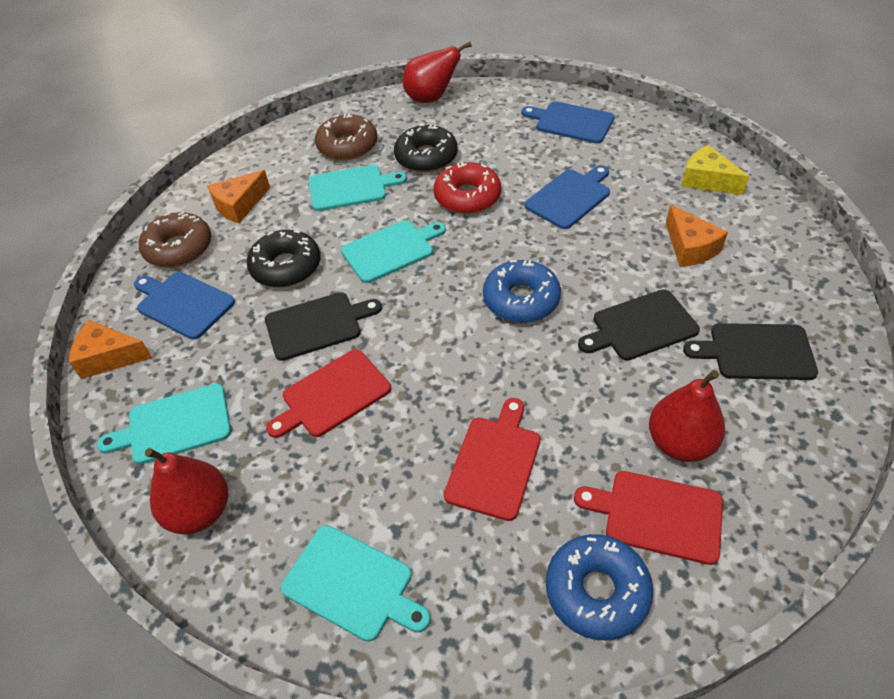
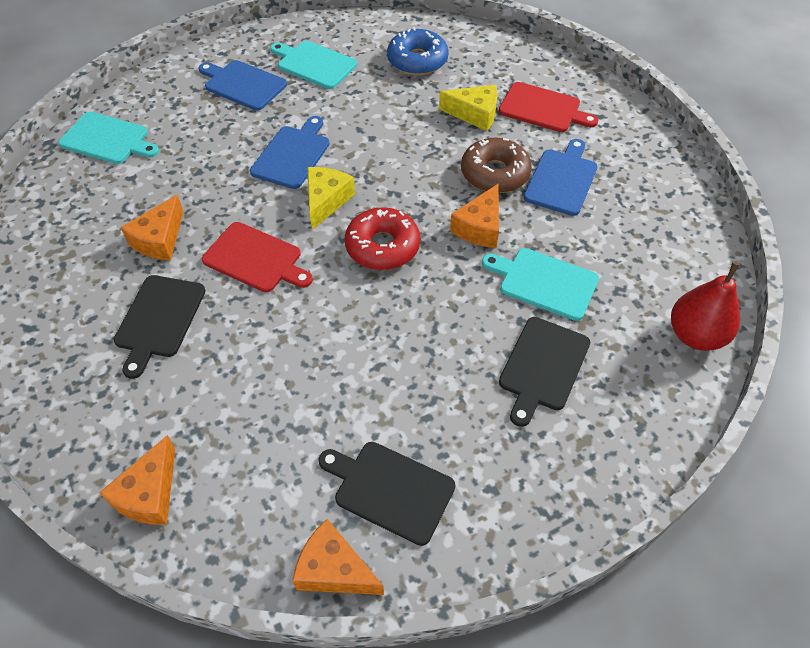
black donut: 2 -> 0
blue donut: 2 -> 1
brown donut: 2 -> 1
orange cheese: 3 -> 4
red cutting board: 3 -> 2
red pear: 3 -> 1
turquoise cutting board: 4 -> 3
yellow cheese: 1 -> 2

